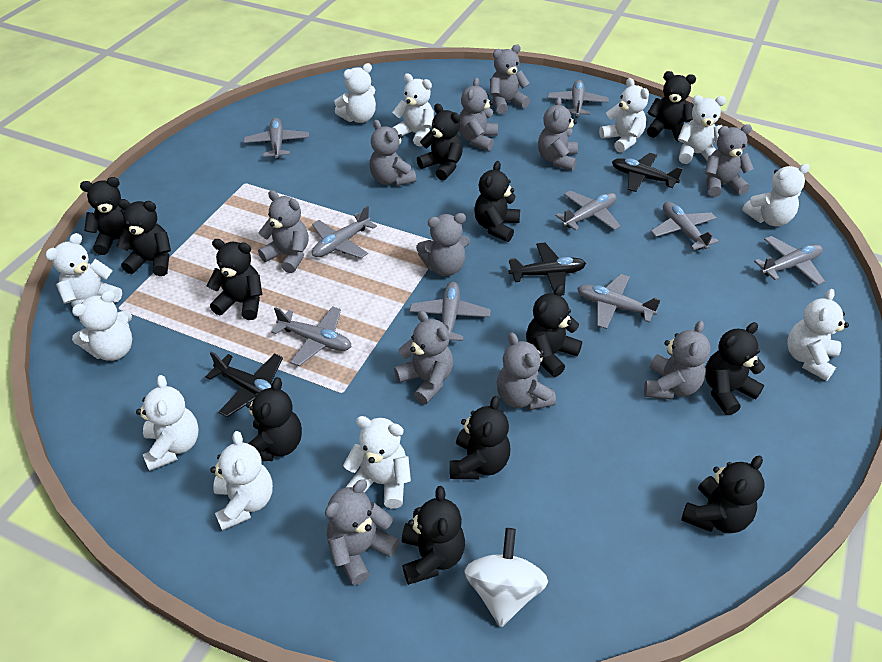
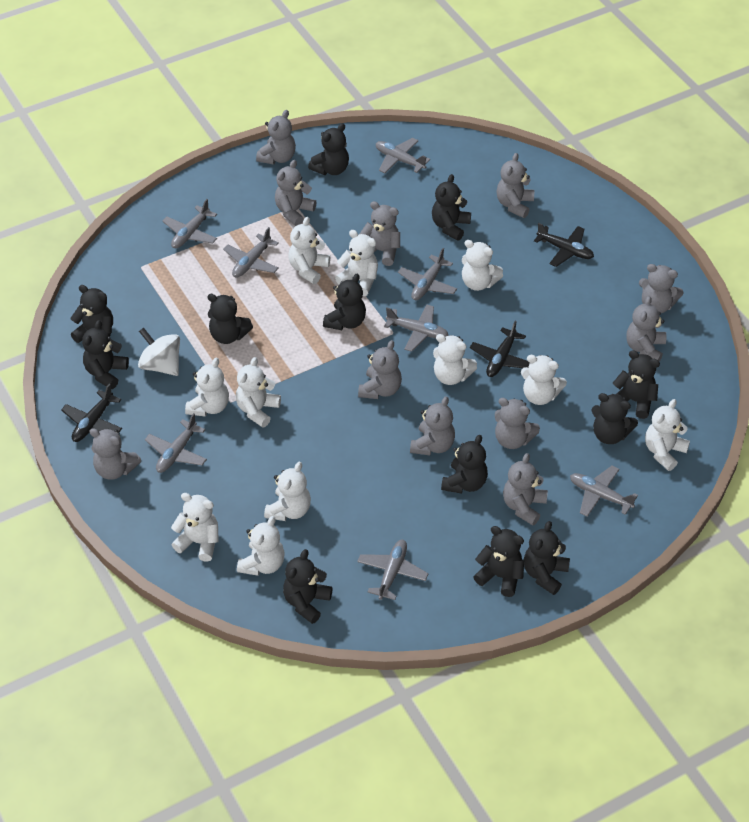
grey plane: 9 -> 8

